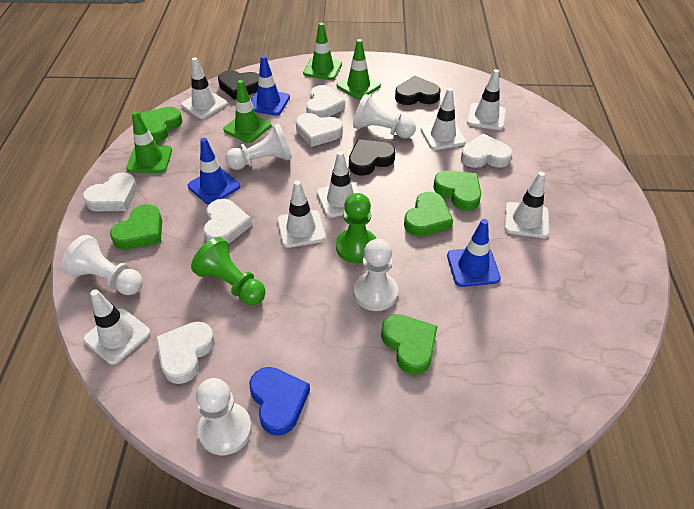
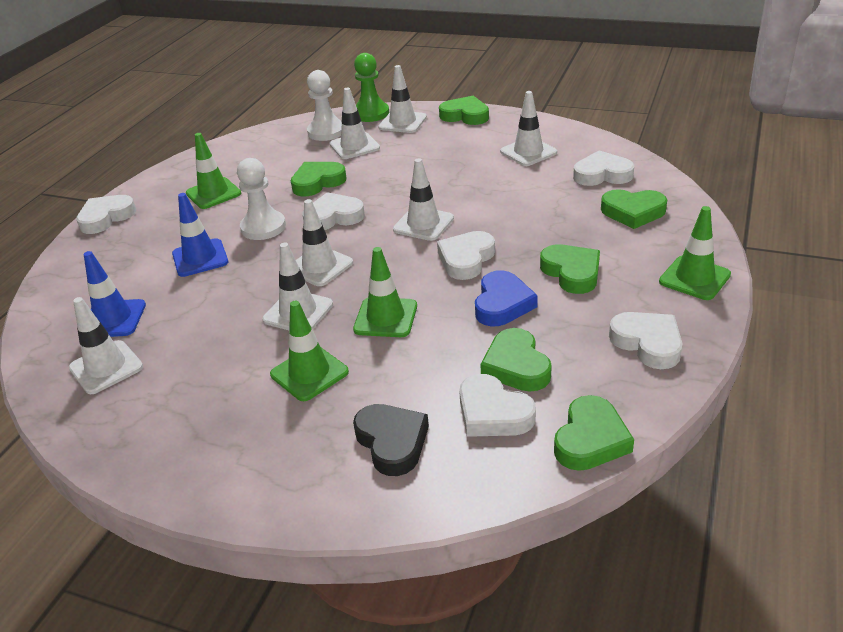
black heart: 3 -> 1
blue traffic cone: 3 -> 2
green heart: 5 -> 6
green pawn: 2 -> 1
white pawn: 5 -> 2

